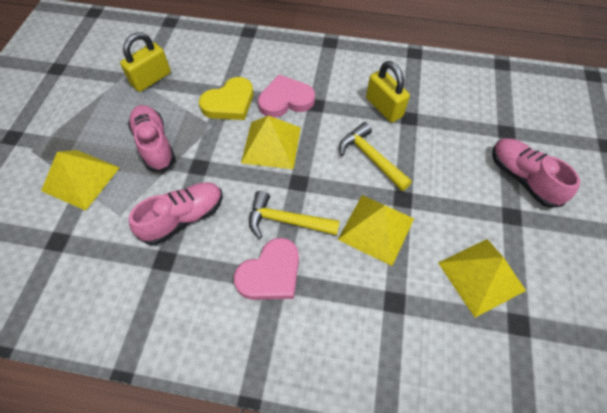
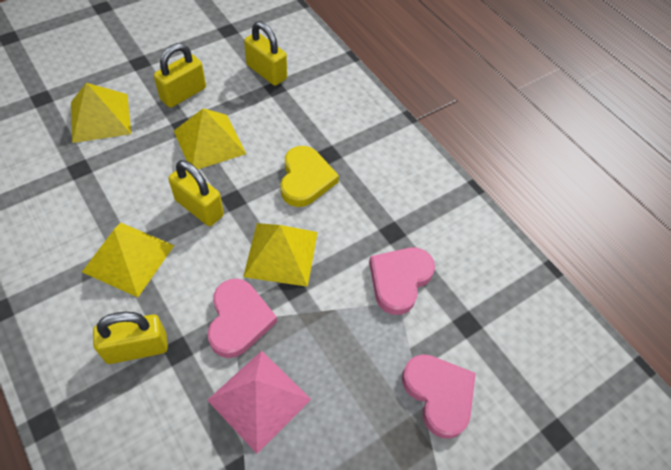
pink heart: 2 -> 3
pink pyramid: 0 -> 1
pink shoe: 3 -> 0
yellow hammer: 2 -> 0
yellow padlock: 2 -> 4

